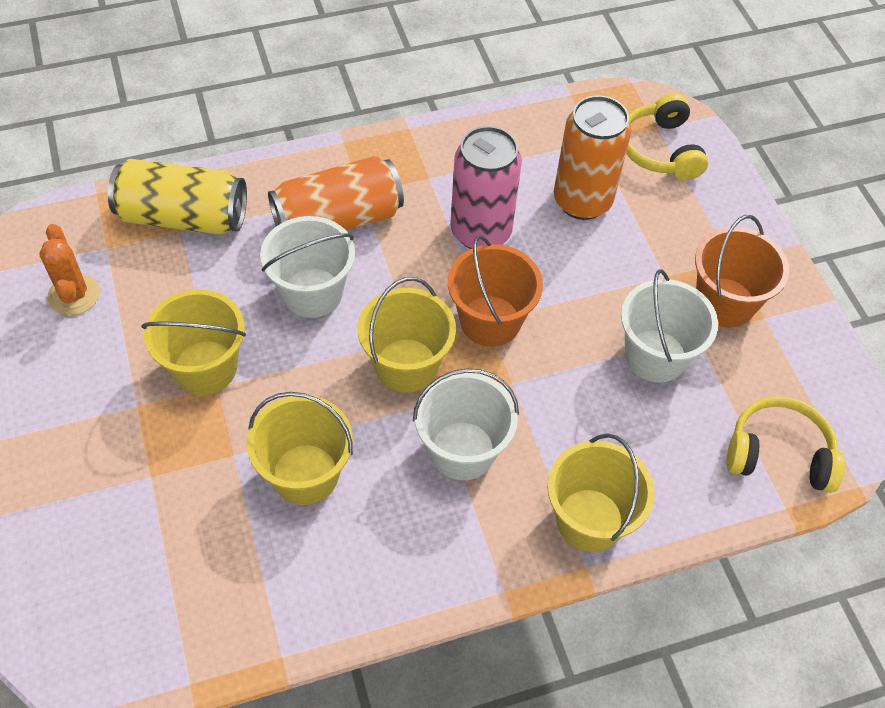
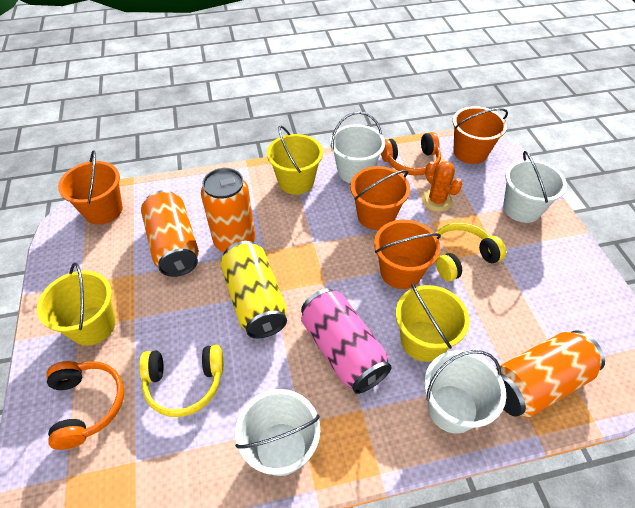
orange bucket: 2 -> 4
orange can: 2 -> 3
orange headphones: 0 -> 2
white bucket: 3 -> 4
yellow bucket: 4 -> 3

